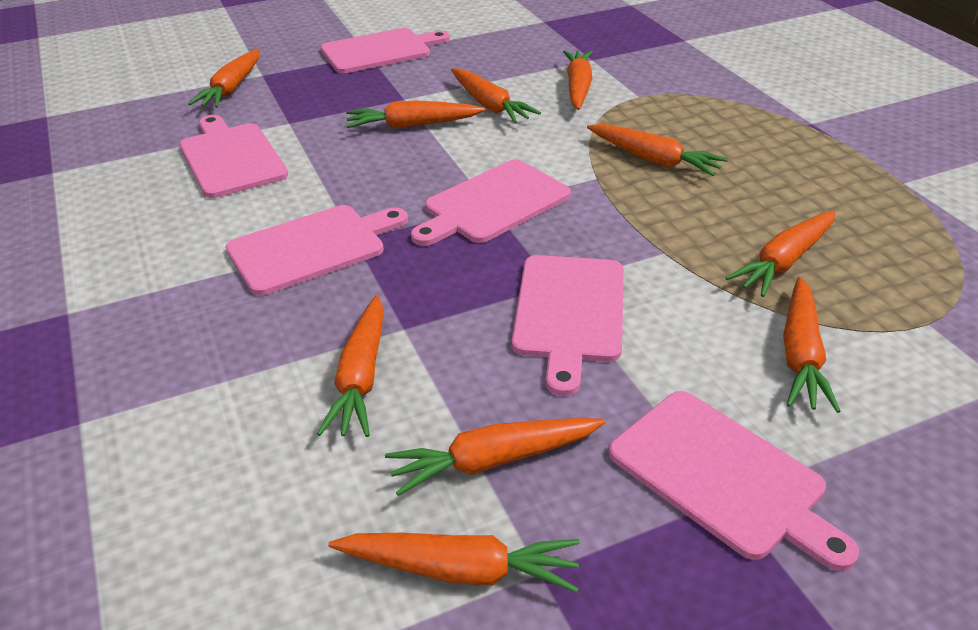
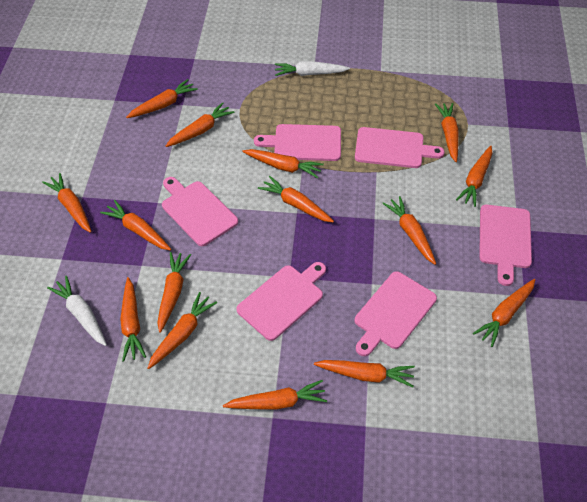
orange carrot: 10 -> 15
white carrot: 0 -> 2

